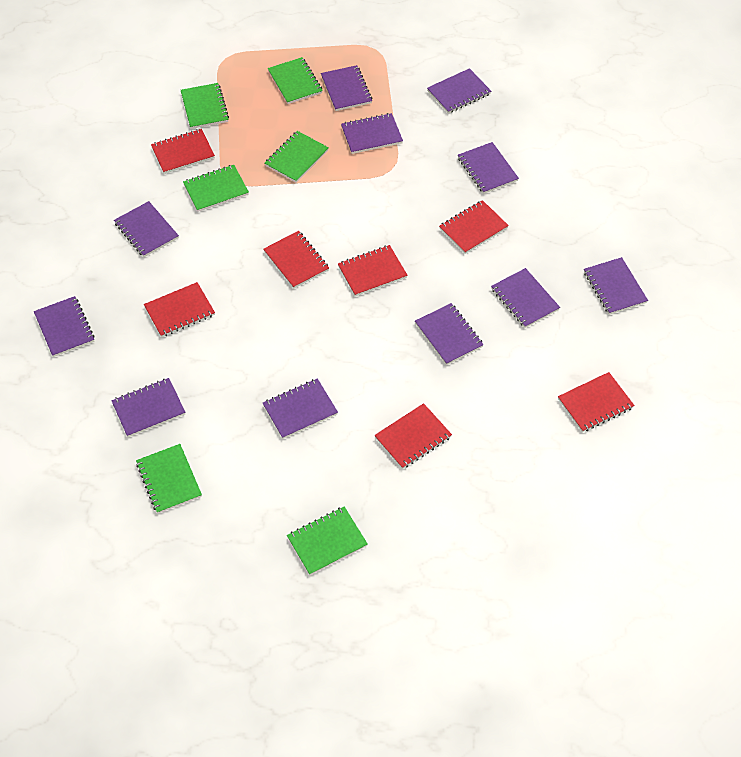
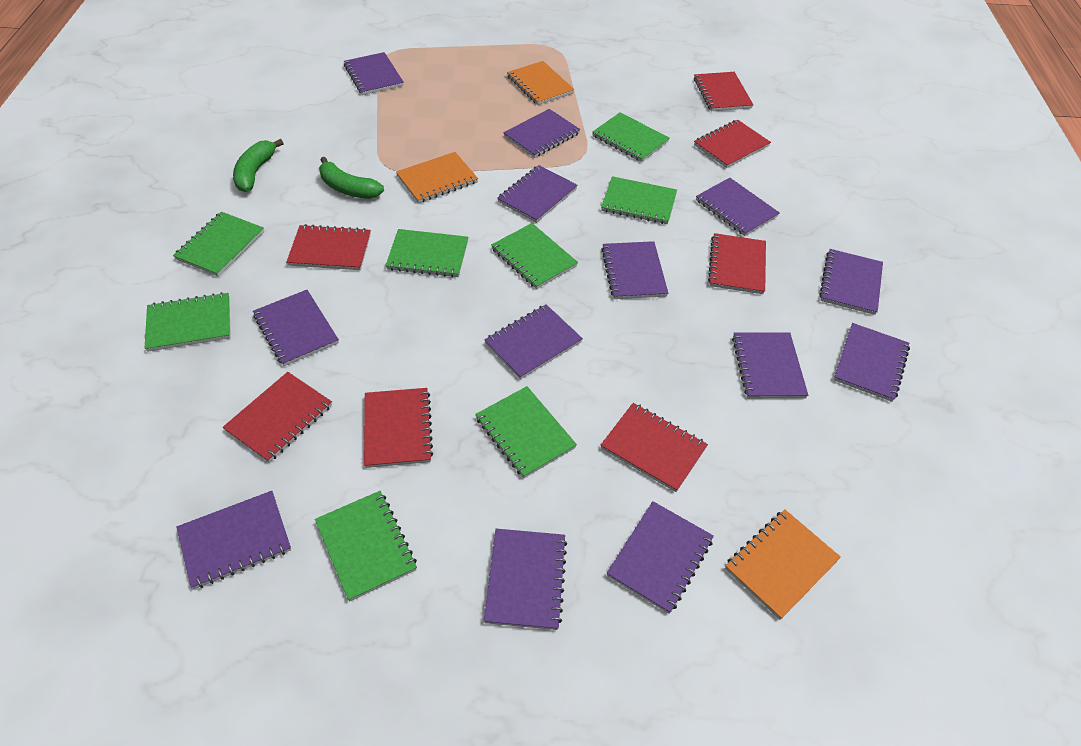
green banana: 0 -> 2
green notebook: 6 -> 8
orange notebook: 0 -> 3
purple notebook: 11 -> 13

